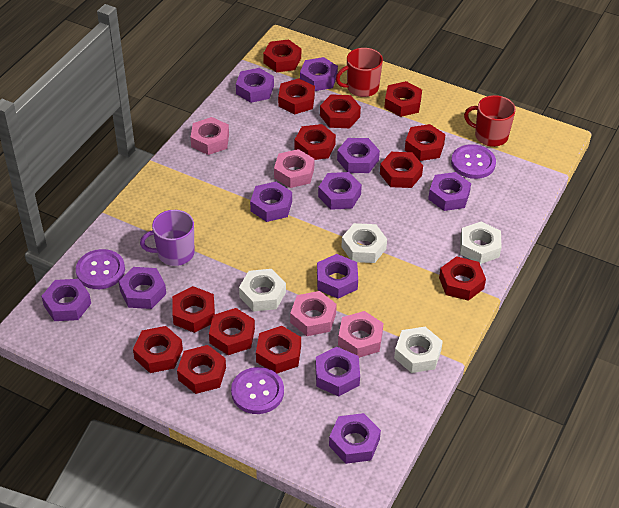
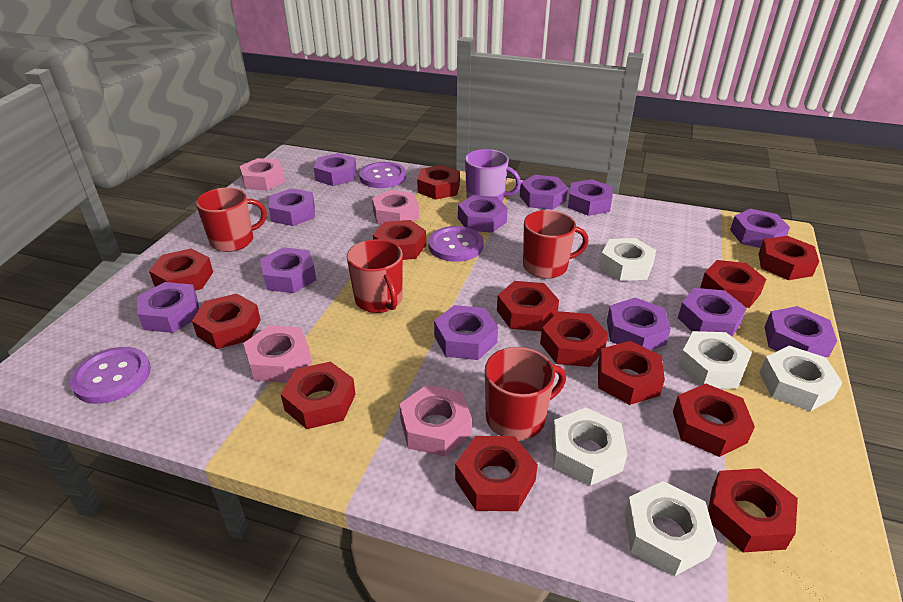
purple nut: 11 -> 12
red mug: 2 -> 4
white nut: 4 -> 5

